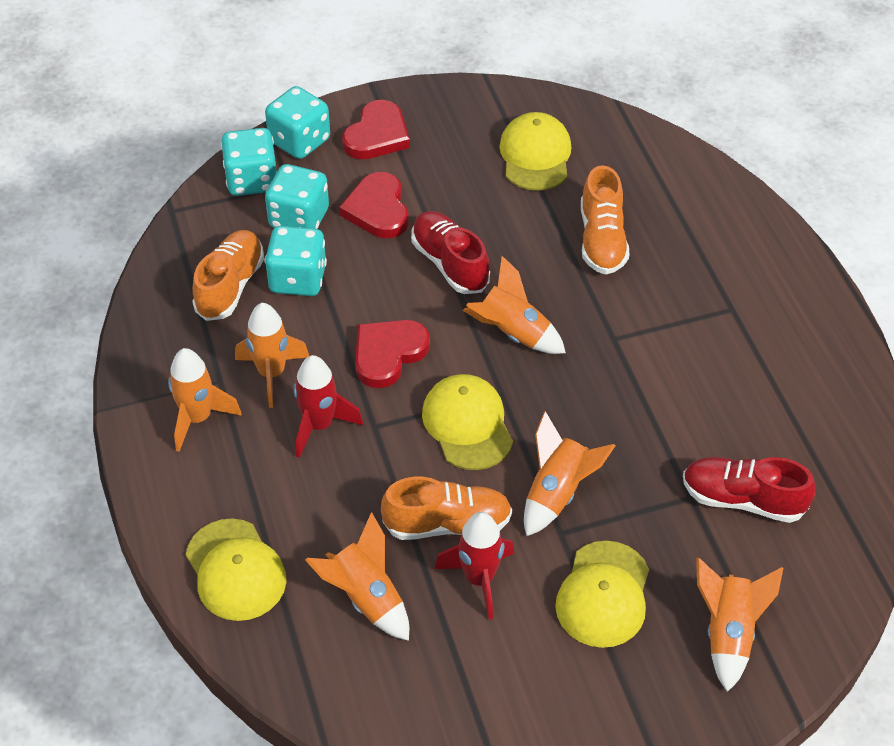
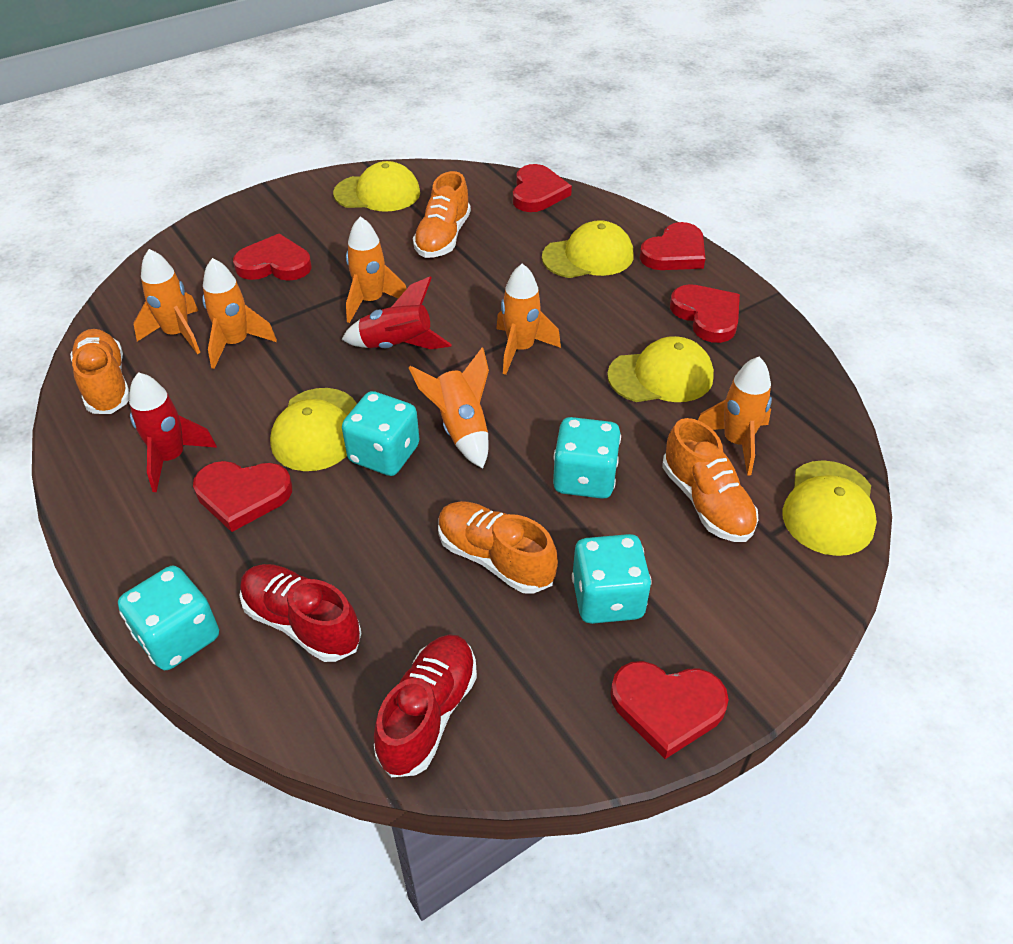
orange shoe: 3 -> 4
red heart: 3 -> 6
yellow cap: 4 -> 5

